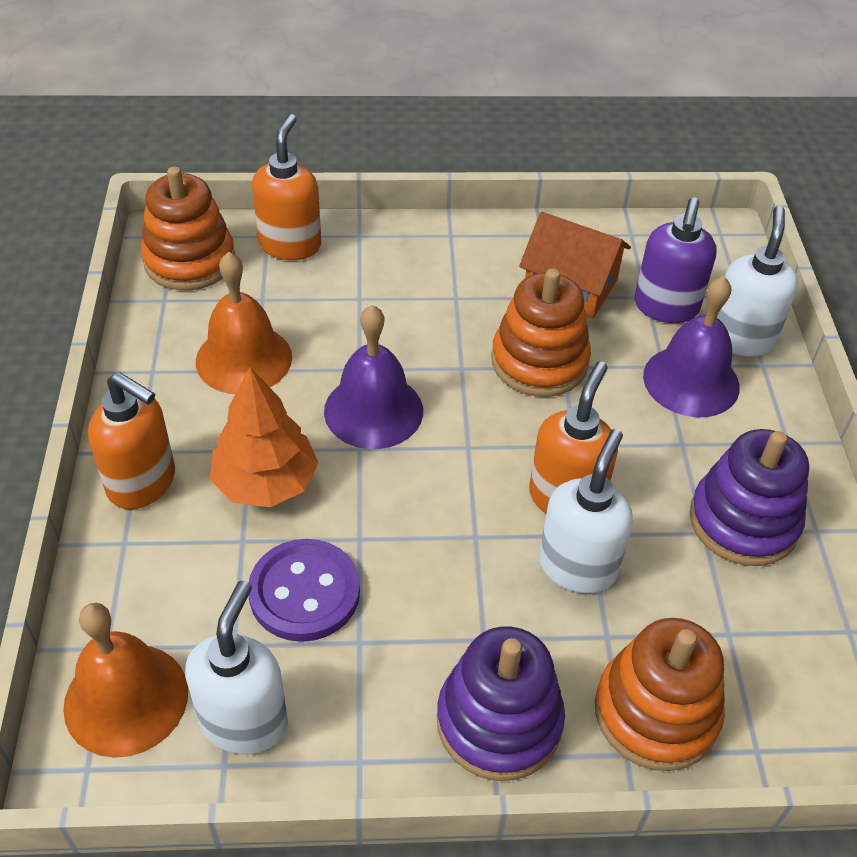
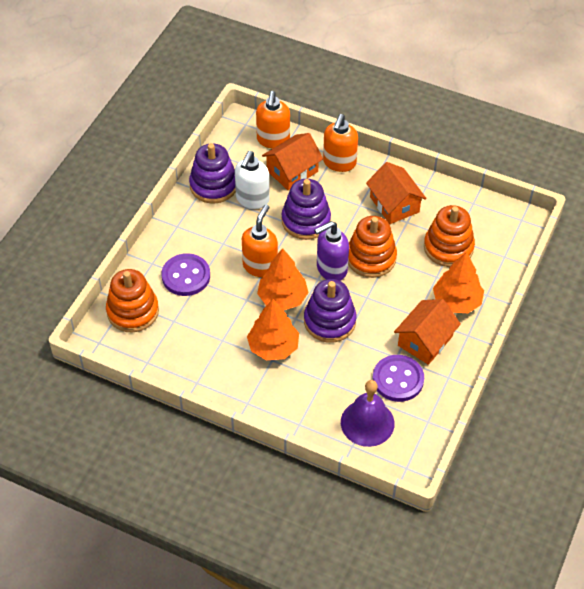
orange bell: 2 -> 0
orange house: 1 -> 3
orange tree: 1 -> 3
purple bell: 2 -> 1
purple button: 1 -> 2
purple stacking toy: 2 -> 3
white soap dispenser: 3 -> 1

